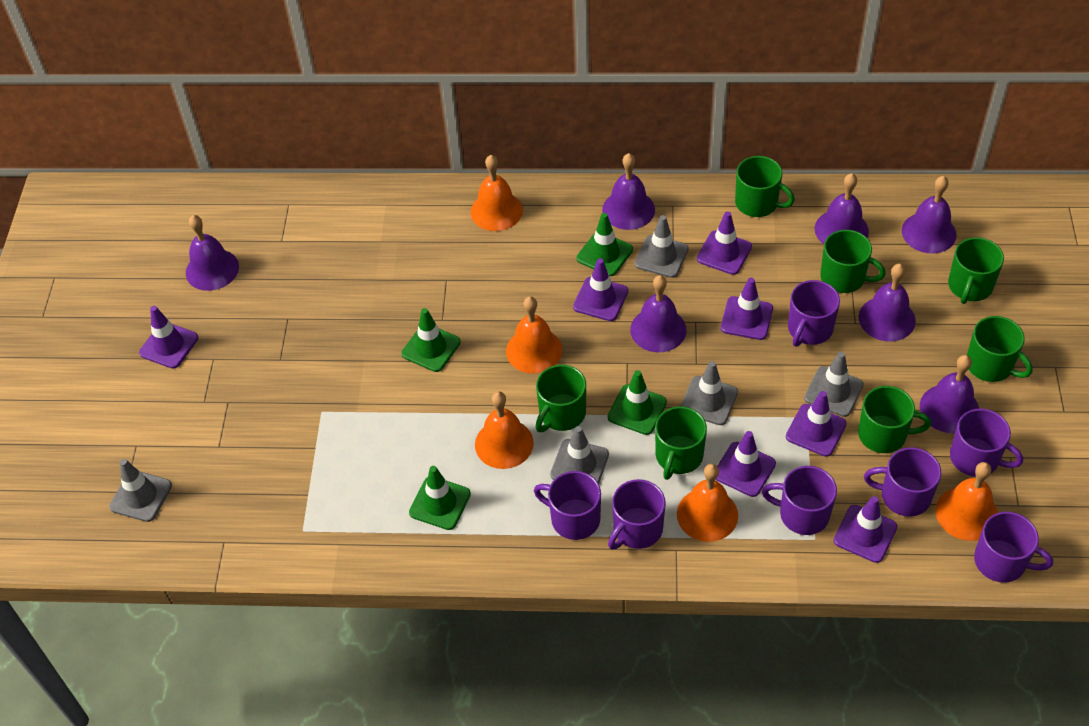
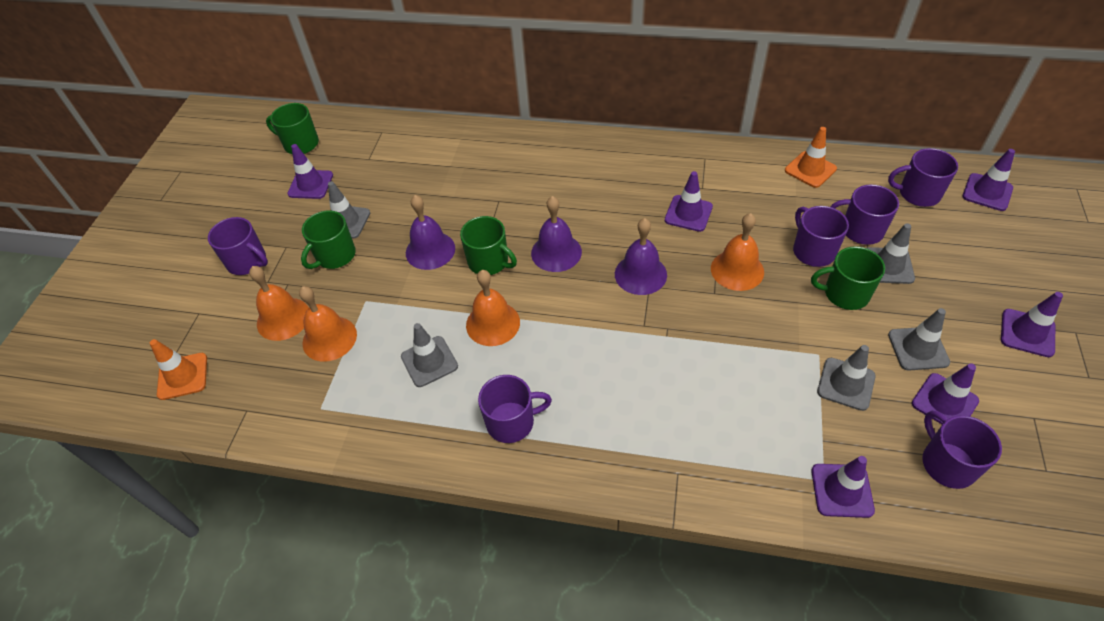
green mug: 7 -> 4
green traffic cone: 4 -> 0
orange bell: 5 -> 4
orange traffic cone: 0 -> 2
purple bell: 7 -> 3
purple mug: 7 -> 6
purple traffic cone: 7 -> 6

